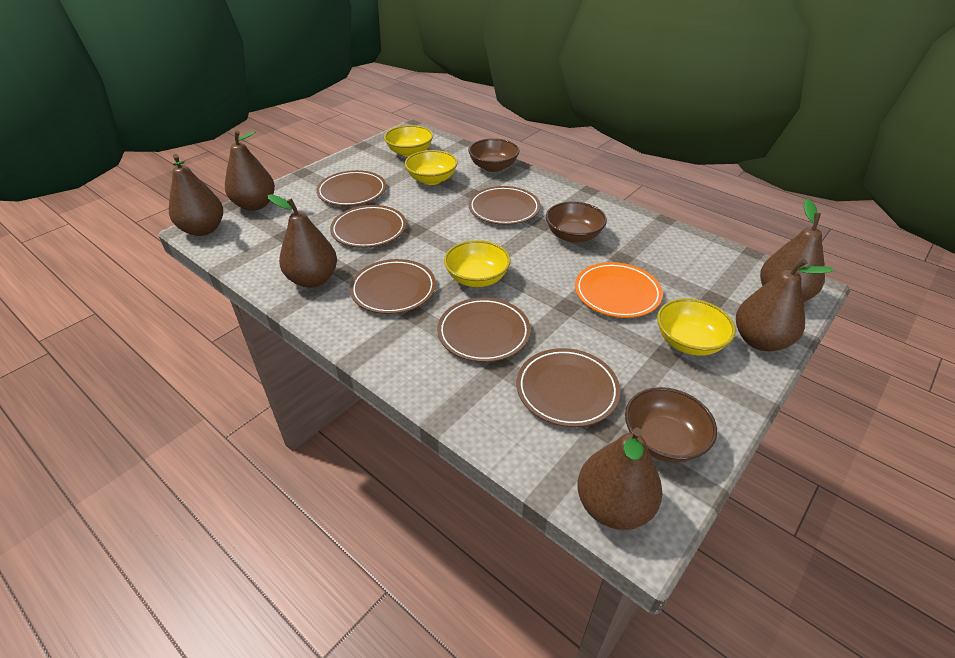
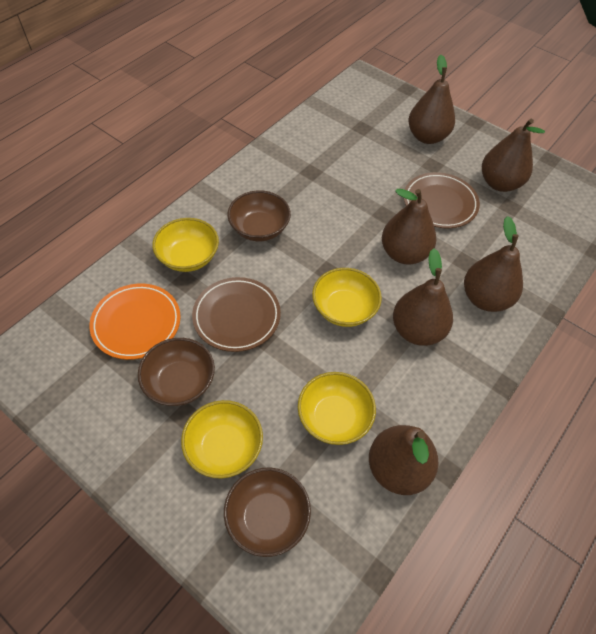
brown plate: 6 -> 2

